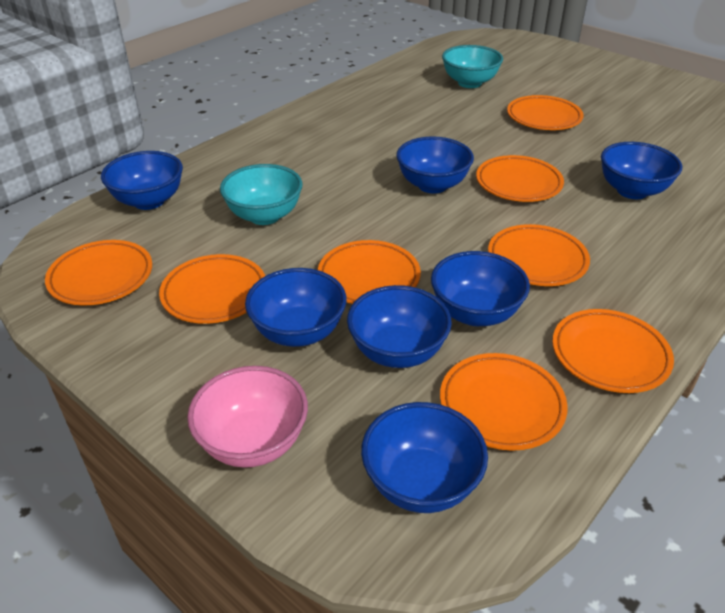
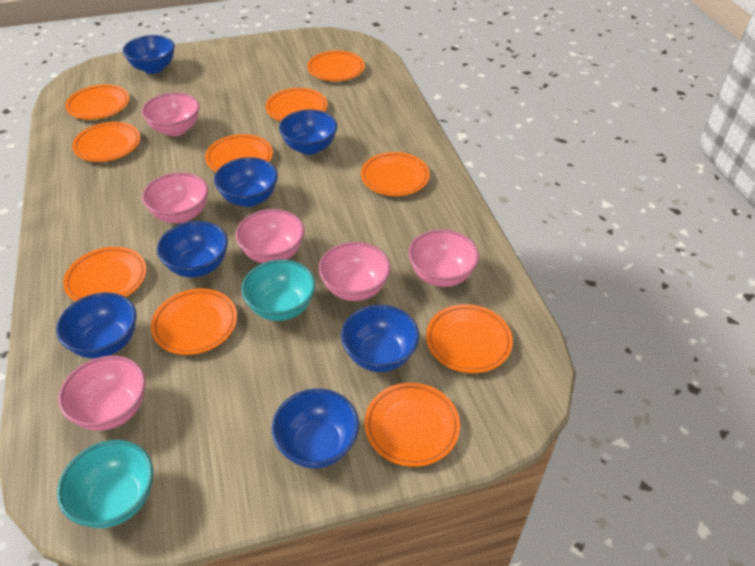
orange plate: 8 -> 10
pink bowl: 1 -> 6

